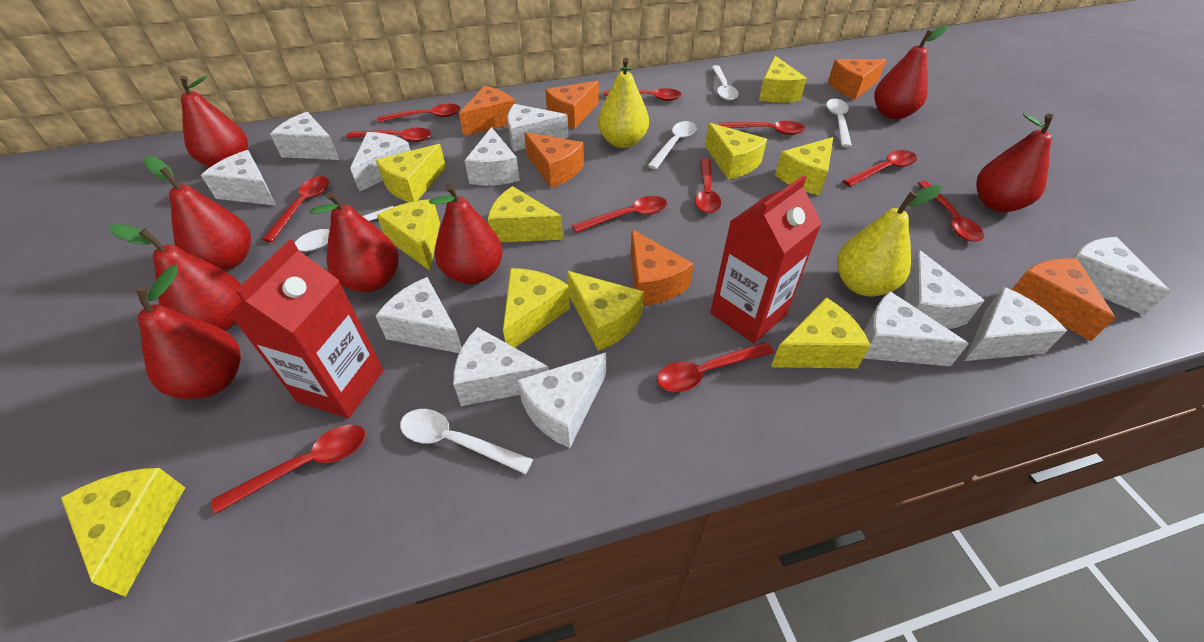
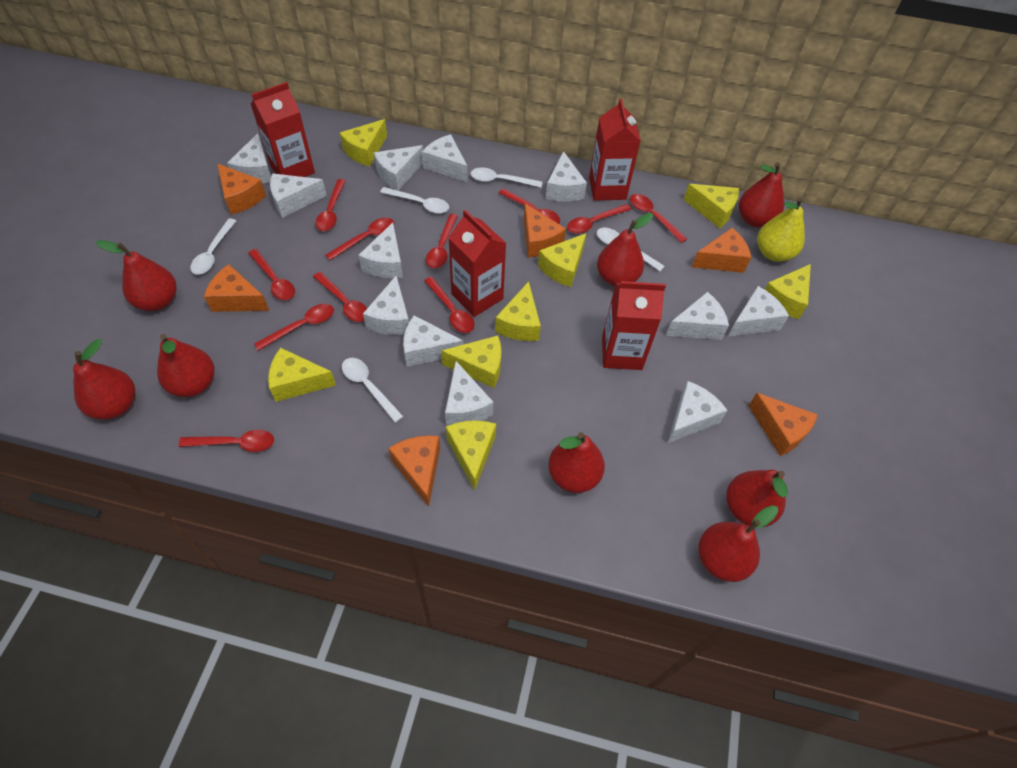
red carton: 2 -> 4
yellow cheese: 10 -> 8
yellow pear: 2 -> 1

